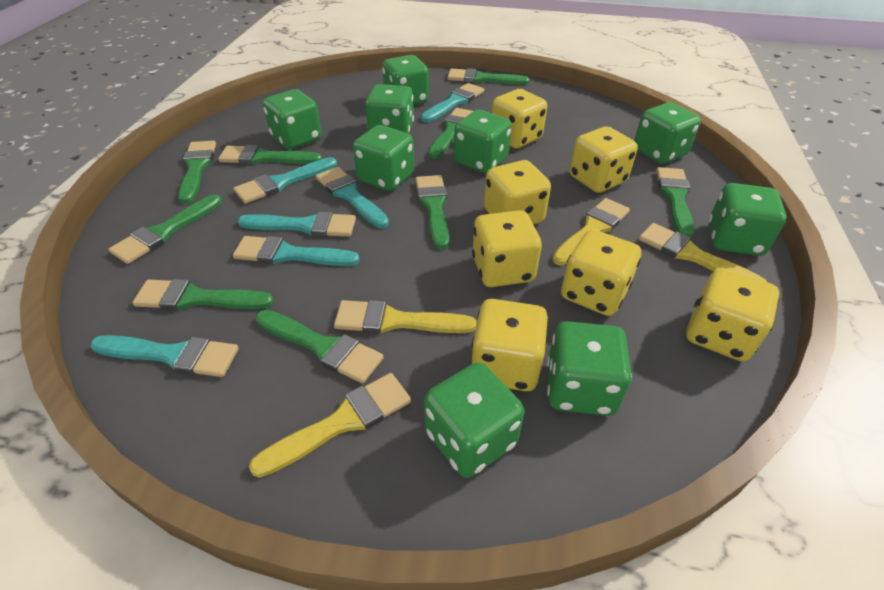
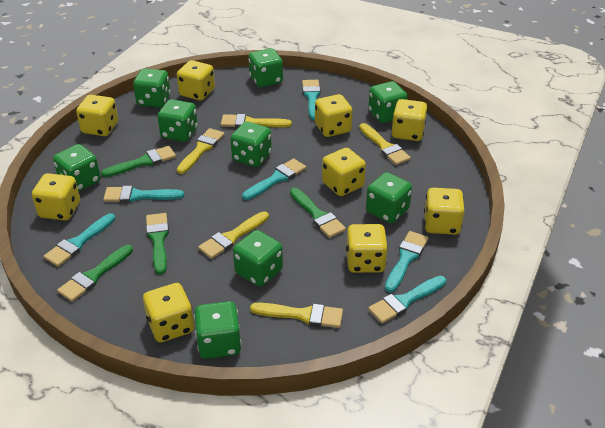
green brush: 9 -> 4
yellow brush: 4 -> 5
yellow dice: 7 -> 9

